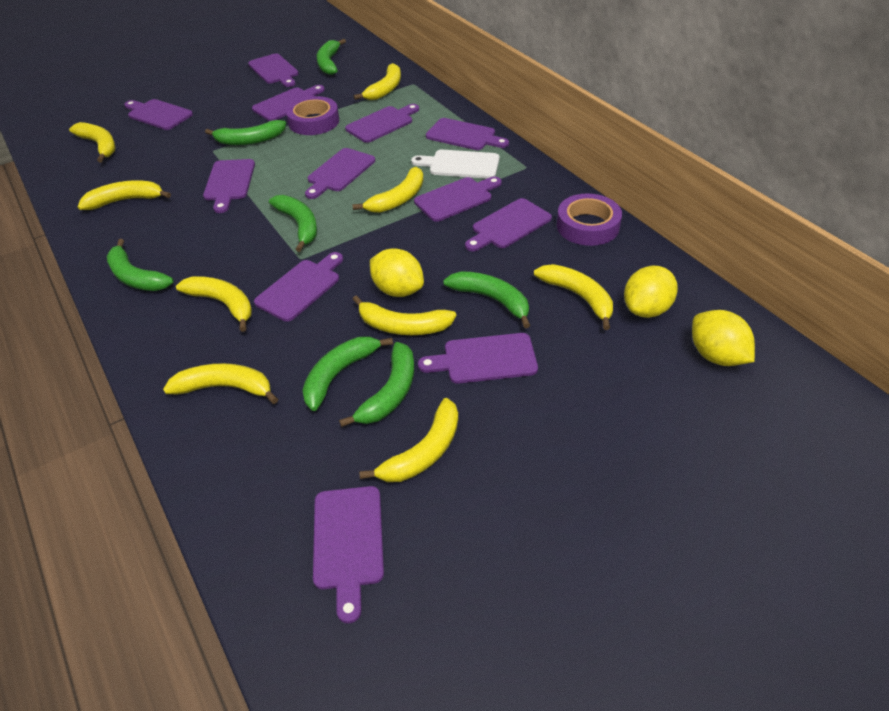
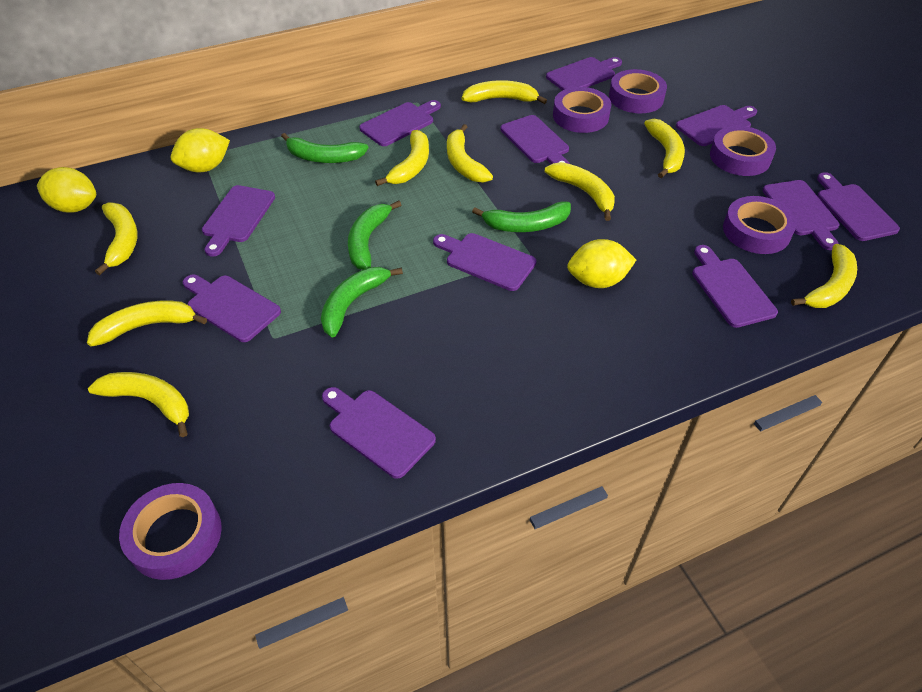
green banana: 7 -> 4
purple cutting board: 12 -> 11
purple tape: 2 -> 5
white cutting board: 1 -> 0

